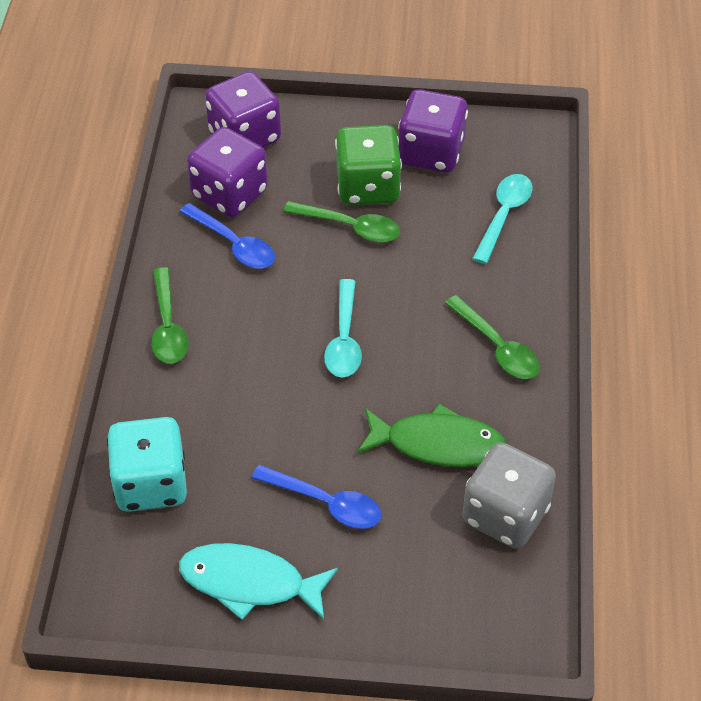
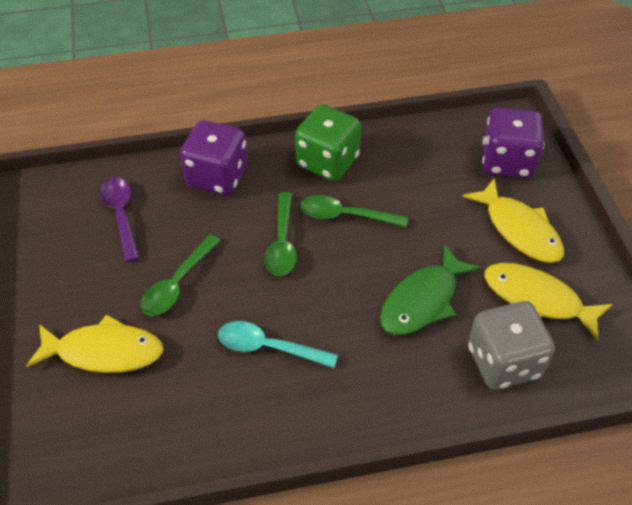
blue spoon: 2 -> 0
purple dice: 3 -> 2
purple spoon: 0 -> 1
turquoise dice: 1 -> 0
turquoise fish: 1 -> 0
turquoise spoon: 2 -> 1
yellow fish: 0 -> 3

